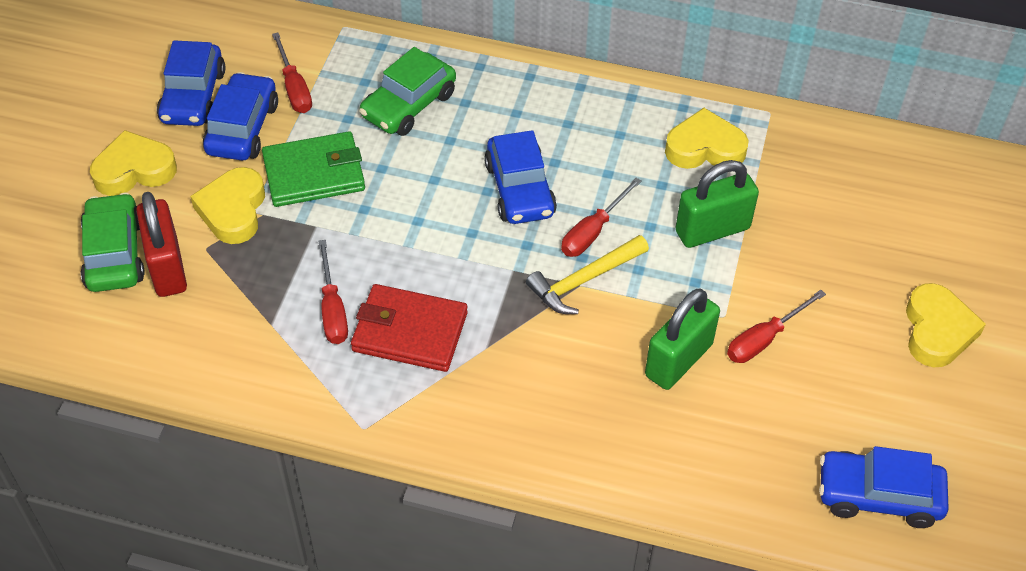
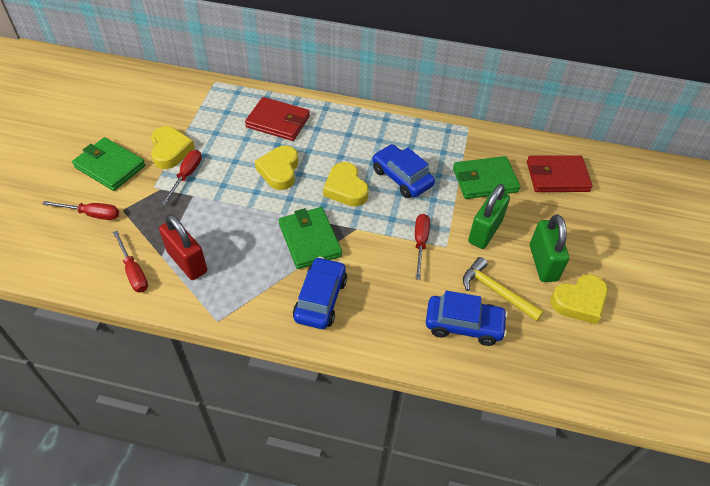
blue car: 4 -> 3
green car: 2 -> 0
green wallet: 1 -> 3
red wallet: 1 -> 2

